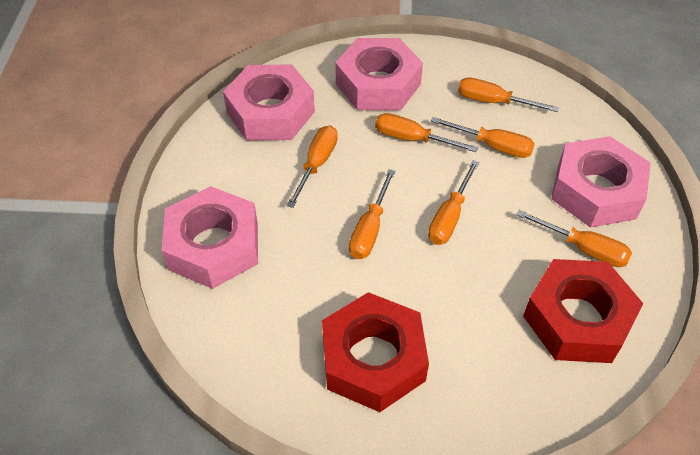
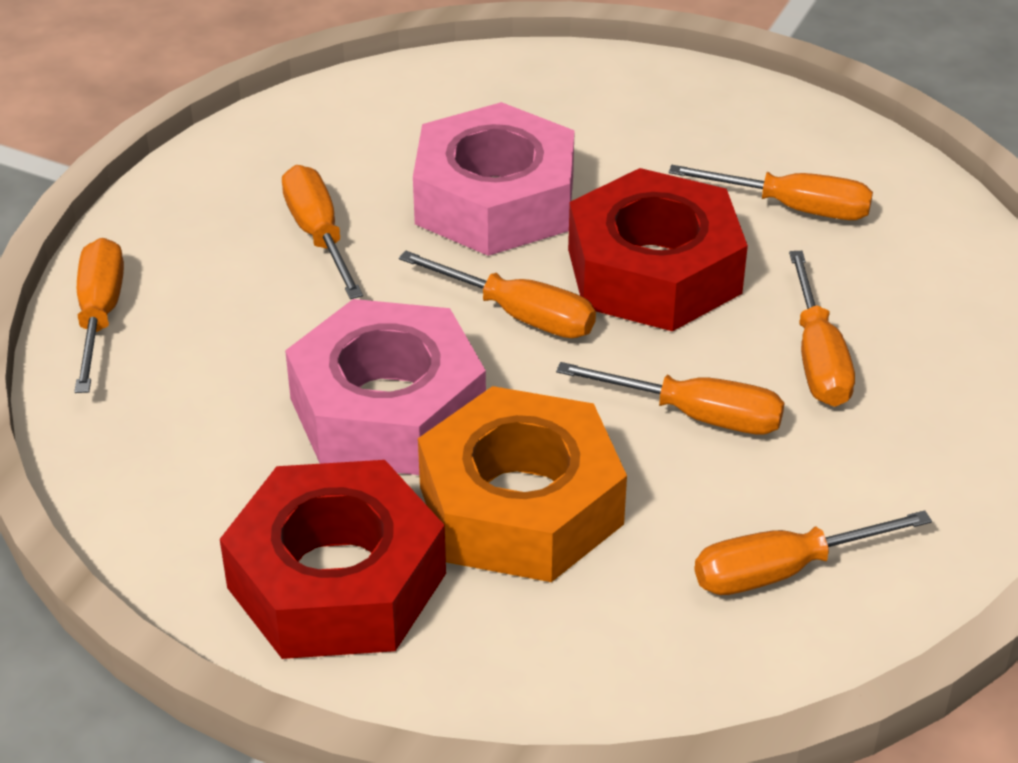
orange nut: 0 -> 1
pink nut: 4 -> 2

